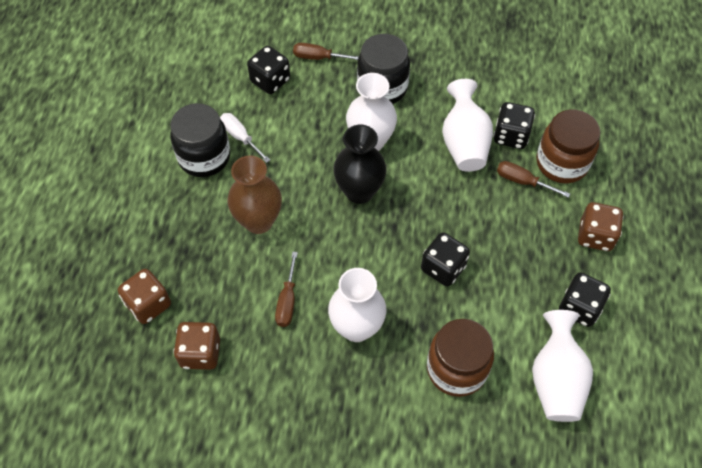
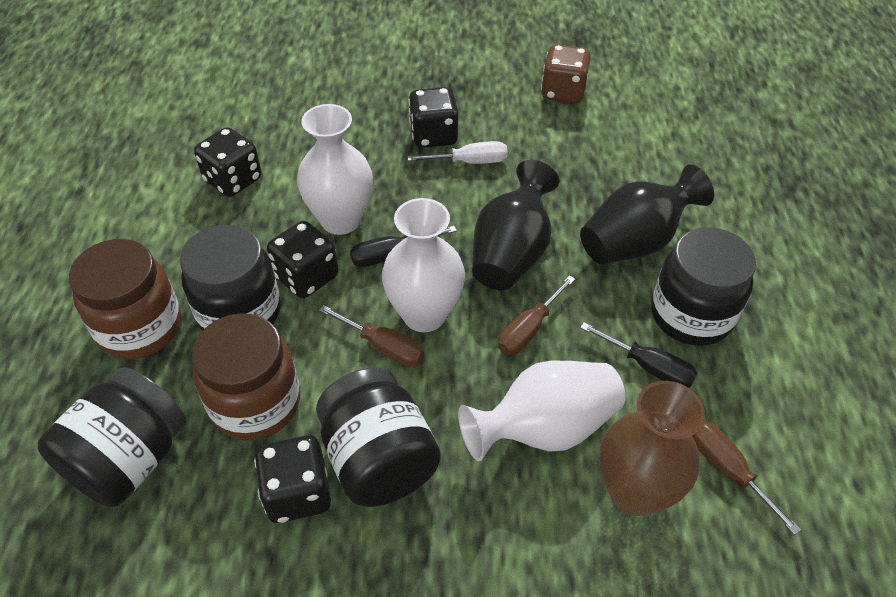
black jar: 2 -> 4
black screwdriver: 0 -> 2
black vase: 1 -> 2
brown dice: 3 -> 1
white vase: 4 -> 3

